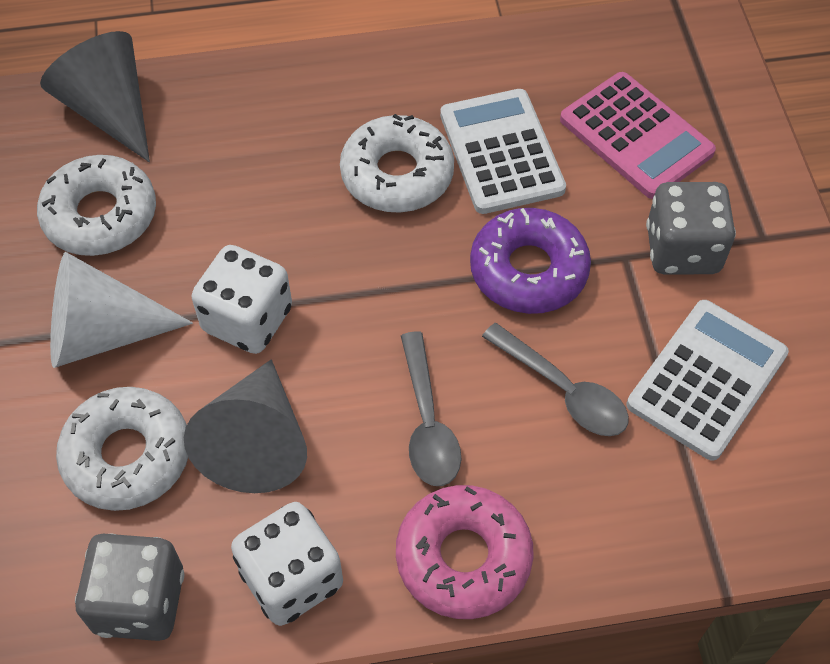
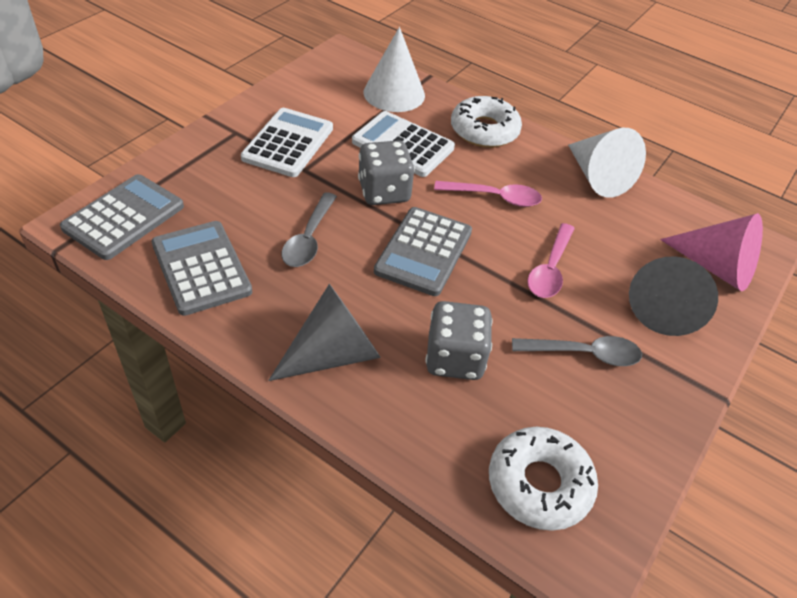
grey calculator: 0 -> 3
pink calculator: 1 -> 0
pink cone: 0 -> 1
pink donut: 1 -> 0
pink spoon: 0 -> 2
purple donut: 1 -> 0
white cone: 1 -> 2
white dice: 2 -> 0
white donut: 3 -> 2

